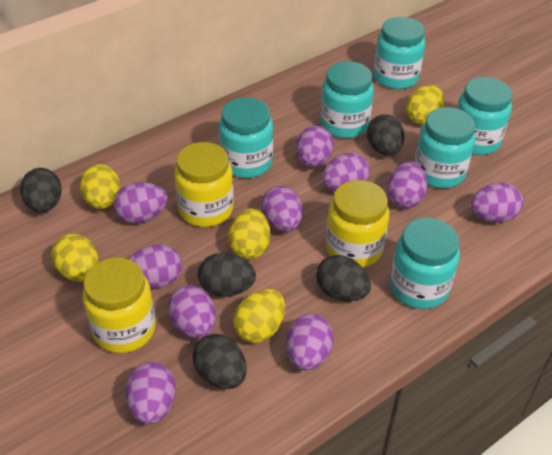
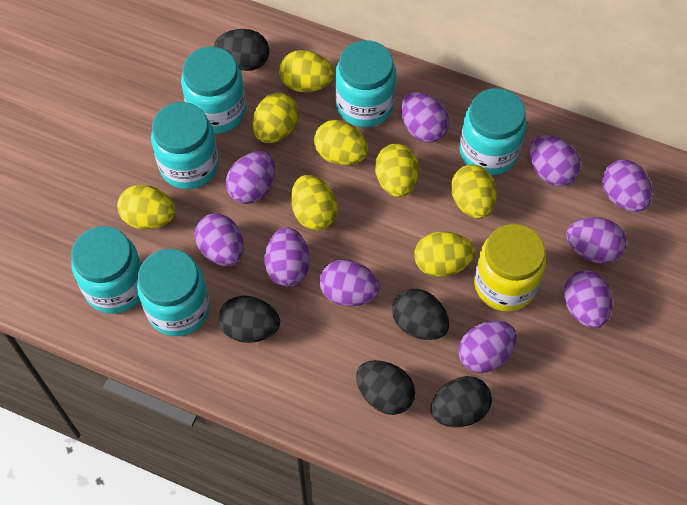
yellow egg: 5 -> 8
yellow jar: 3 -> 1

